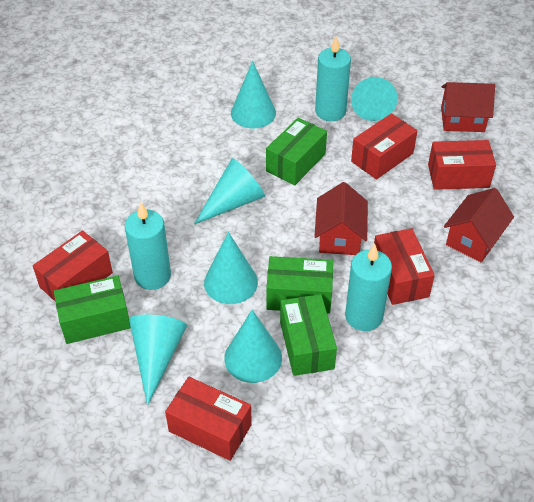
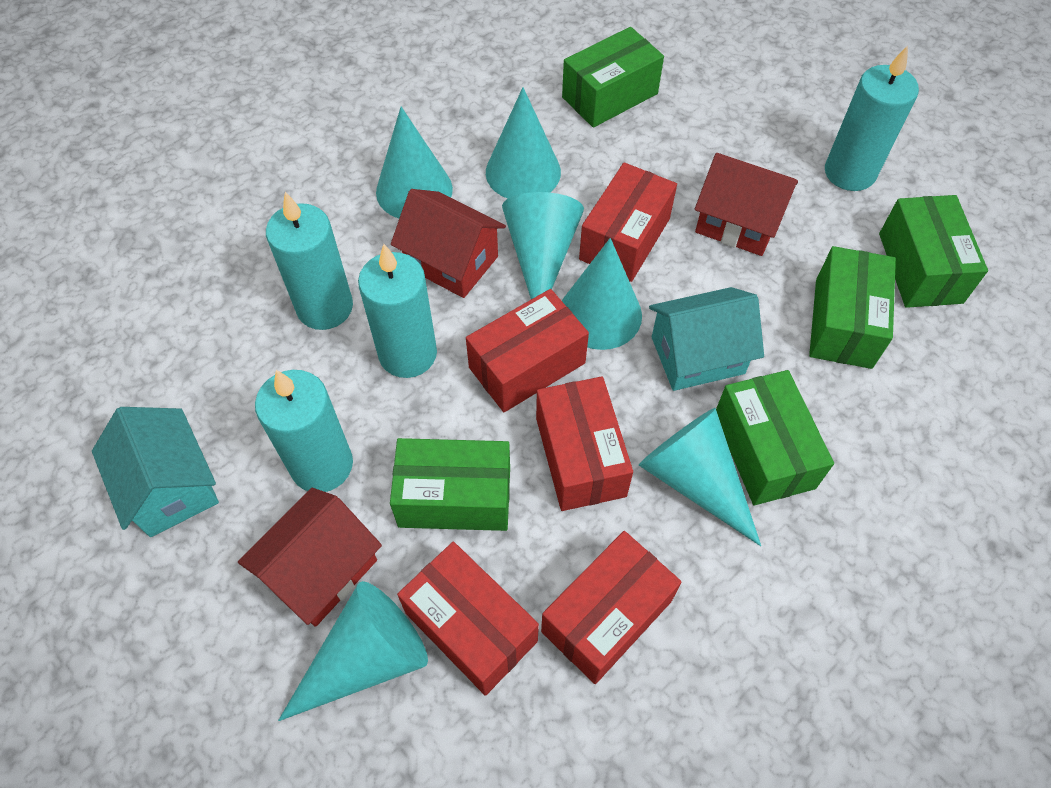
green box: 4 -> 5
turquoise candle: 3 -> 4
turquoise house: 0 -> 2

